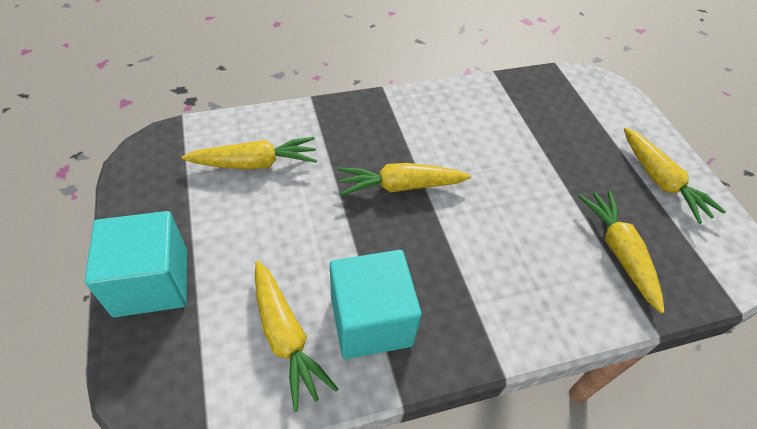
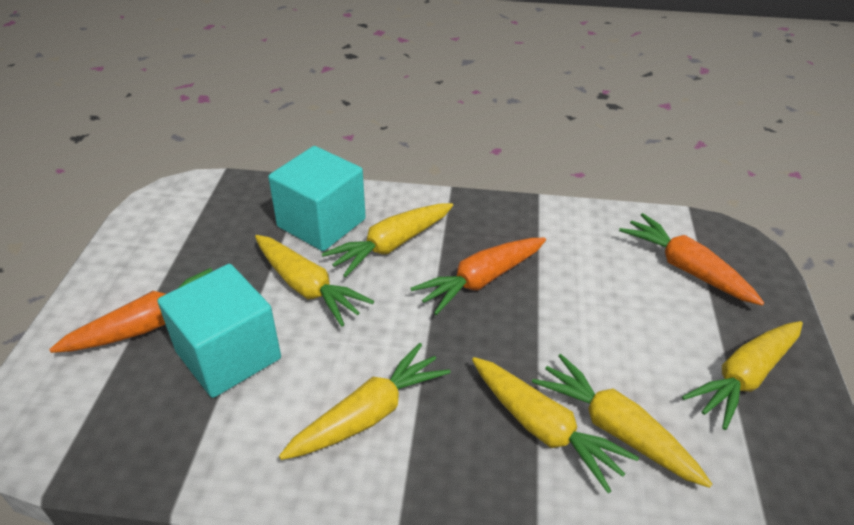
orange carrot: 0 -> 3
yellow carrot: 5 -> 6

